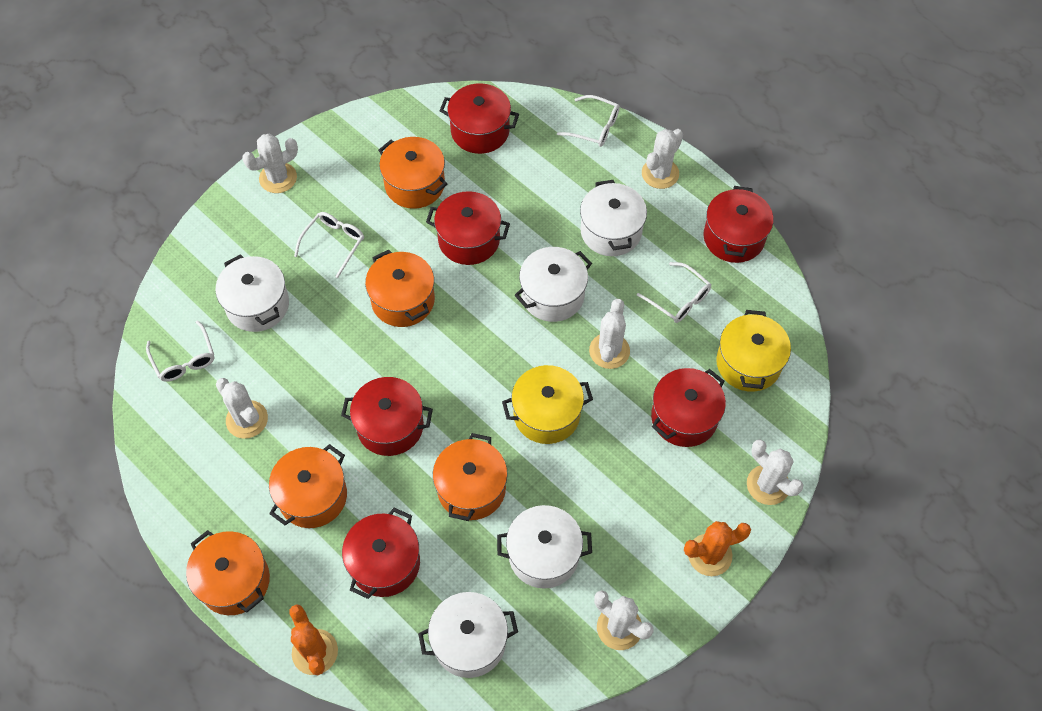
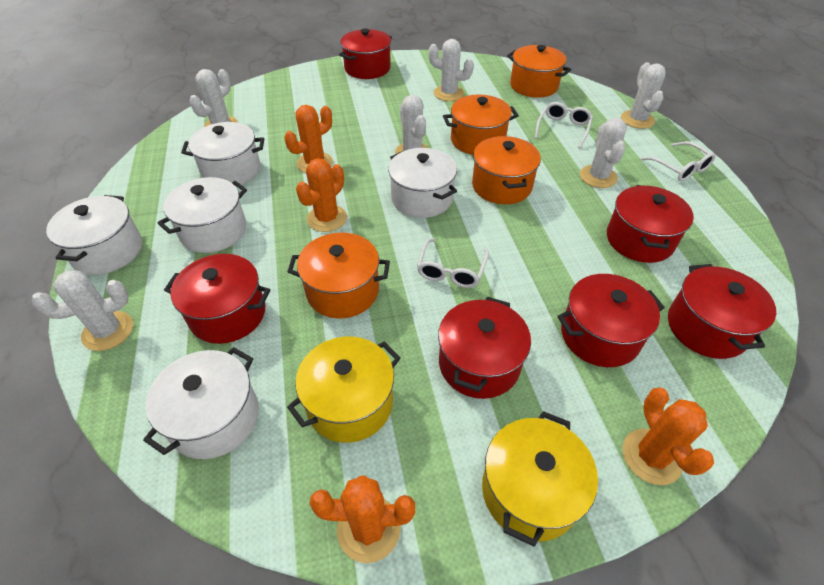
orange cactus: 2 -> 4
orange pot: 5 -> 4
white glasses: 4 -> 3

